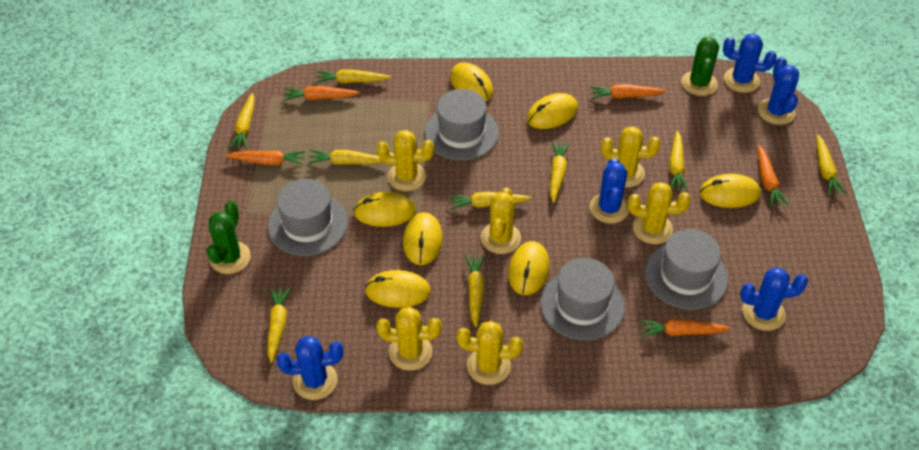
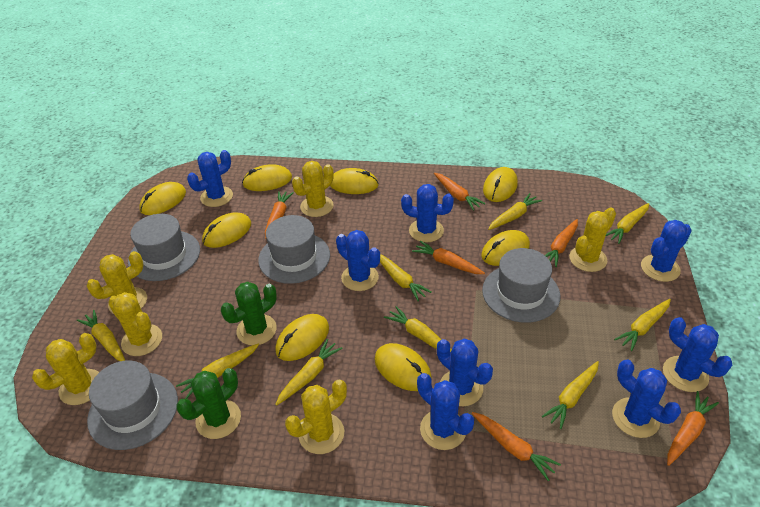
blue cactus: 5 -> 8
orange carrot: 5 -> 6
yellow mouse: 7 -> 8

